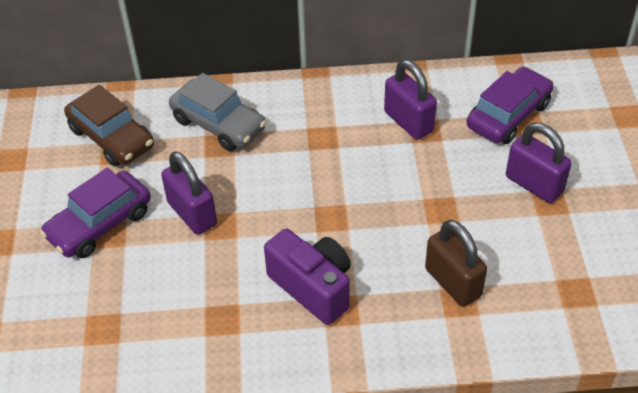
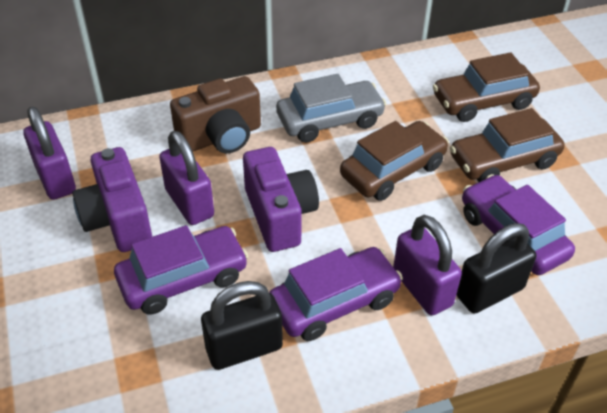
black padlock: 0 -> 2
brown camera: 0 -> 1
brown car: 1 -> 3
brown padlock: 1 -> 0
purple camera: 1 -> 2
purple car: 2 -> 3

